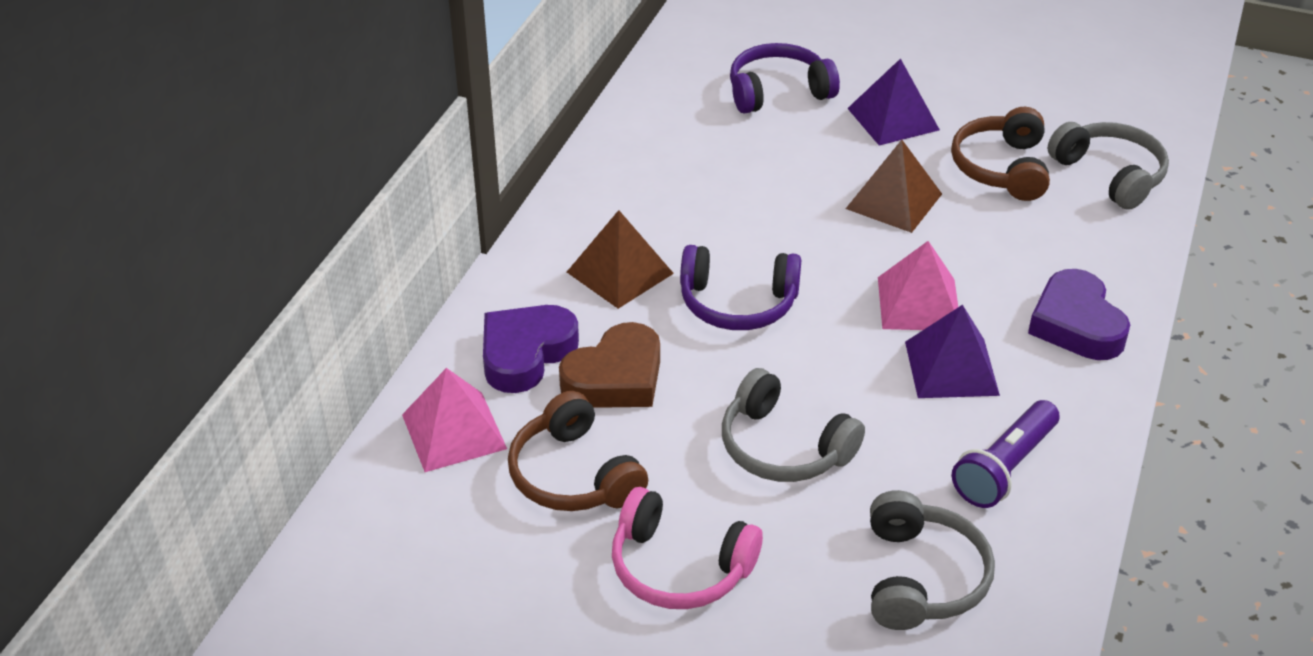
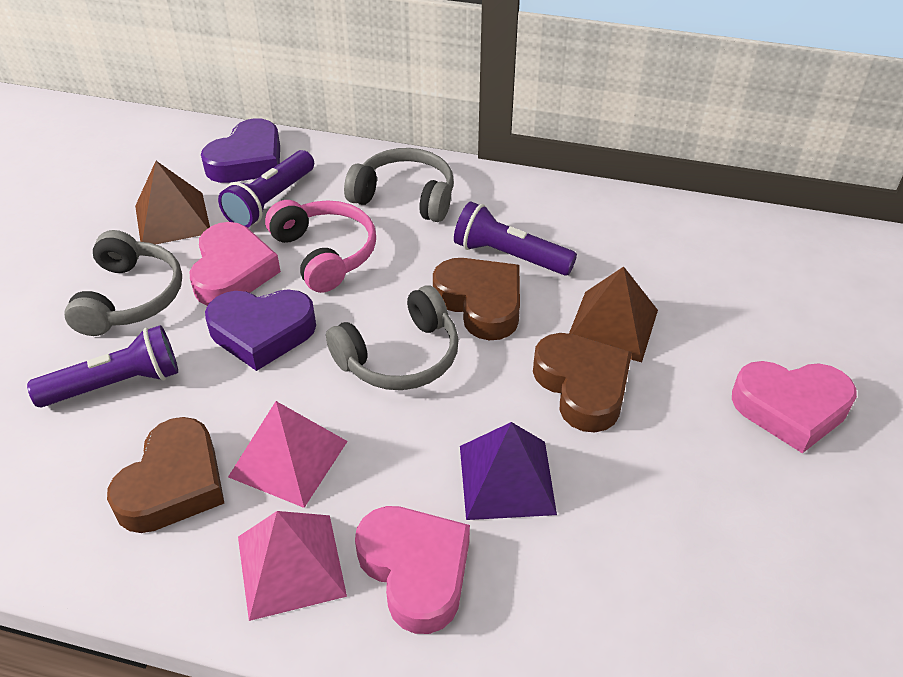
brown headphones: 2 -> 0
brown heart: 1 -> 3
pink heart: 0 -> 3
purple flashlight: 1 -> 3
purple headphones: 2 -> 0
purple pyramid: 2 -> 1

